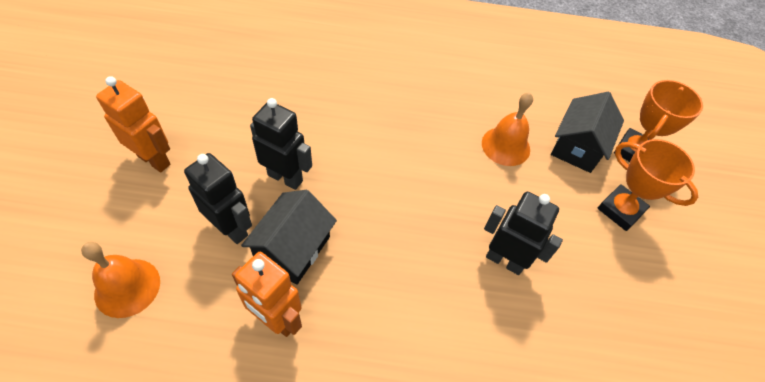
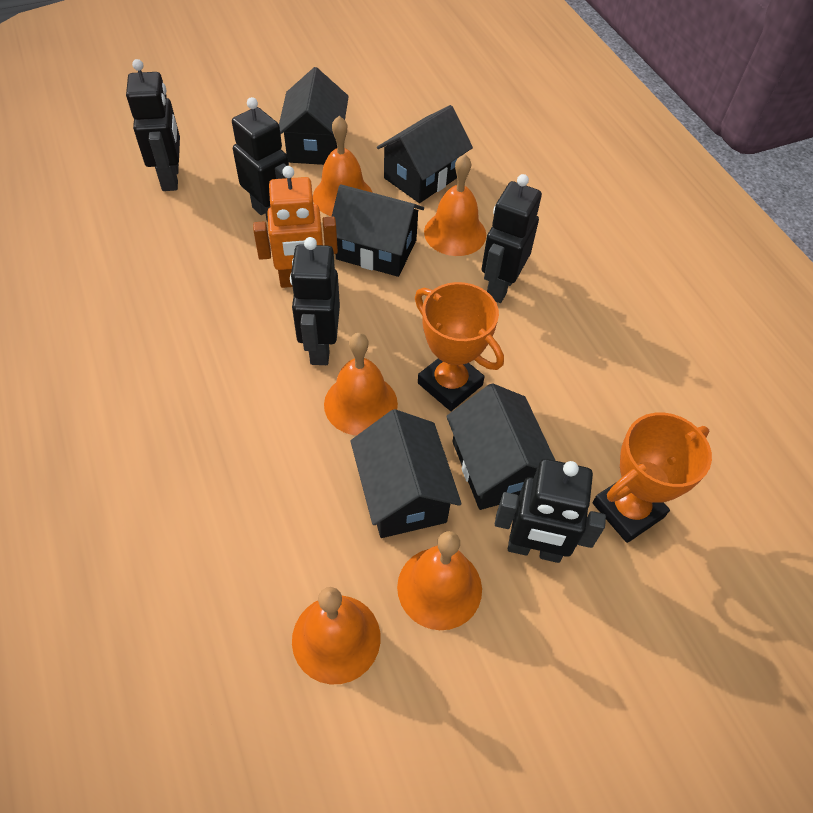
black house: 2 -> 5
black robot: 3 -> 5
orange bell: 2 -> 5
orange robot: 2 -> 1

